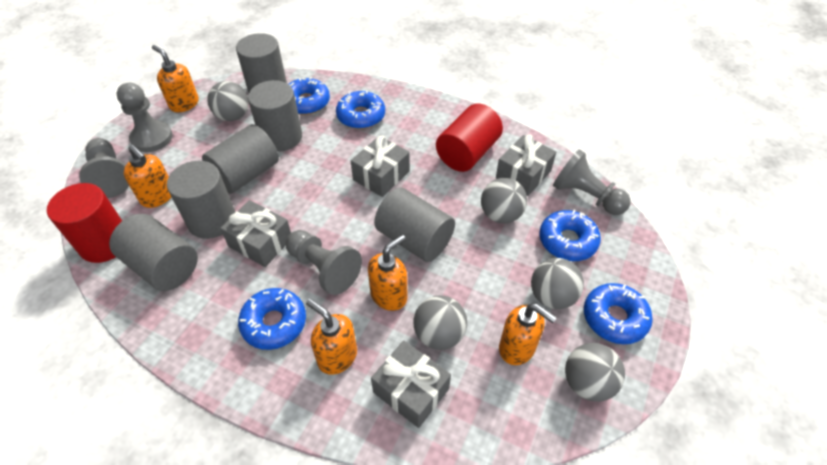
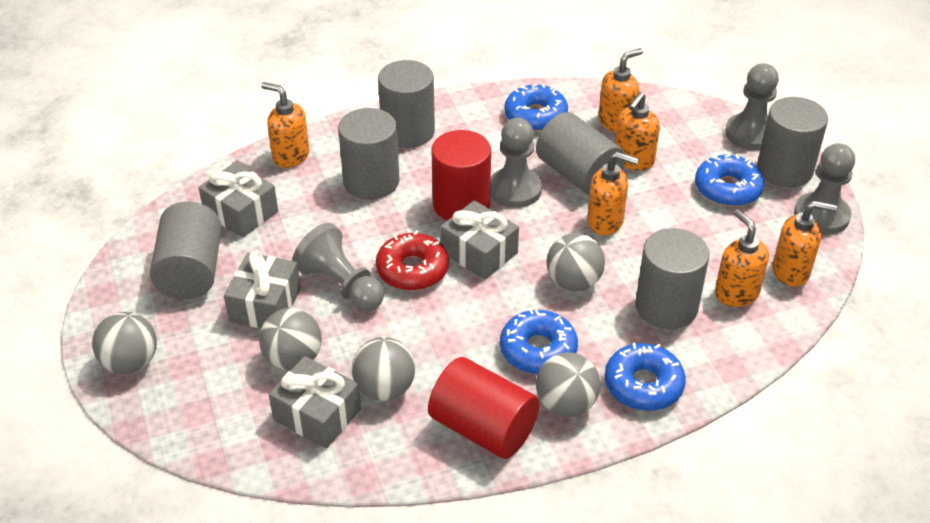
blue donut: 5 -> 4
orange soap dispenser: 5 -> 6
red donut: 0 -> 1

